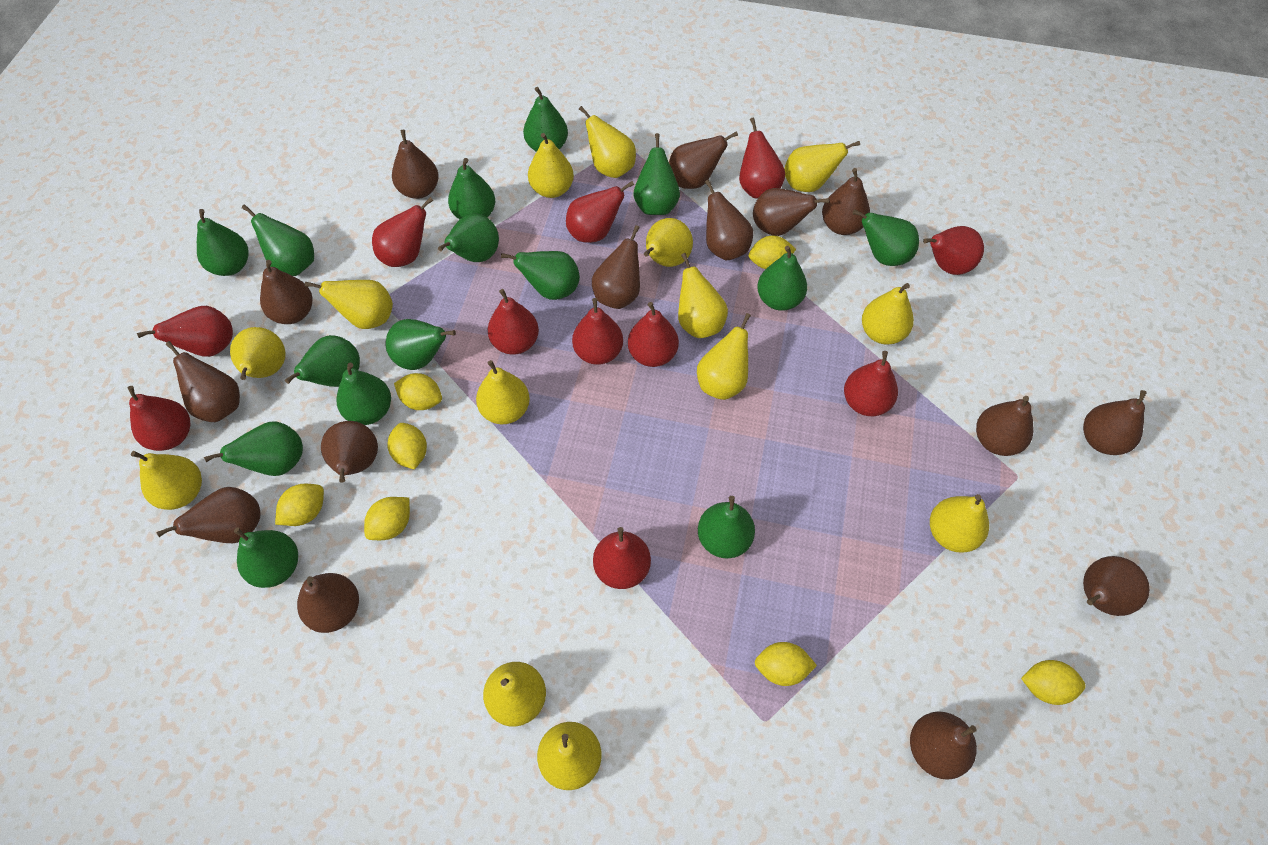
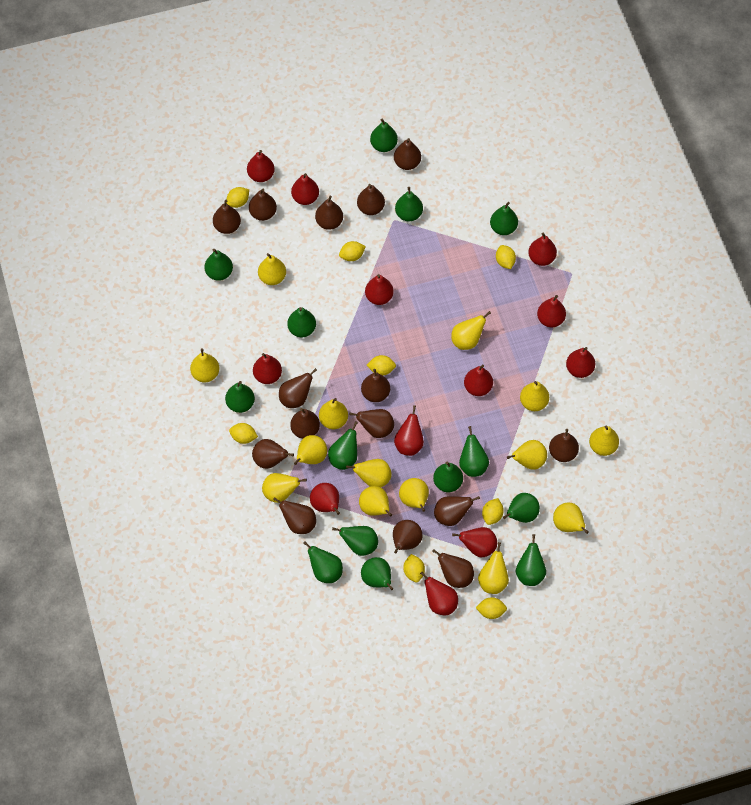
green pear: 15 -> 14
red pear: 11 -> 12
yellow lemon: 7 -> 8

